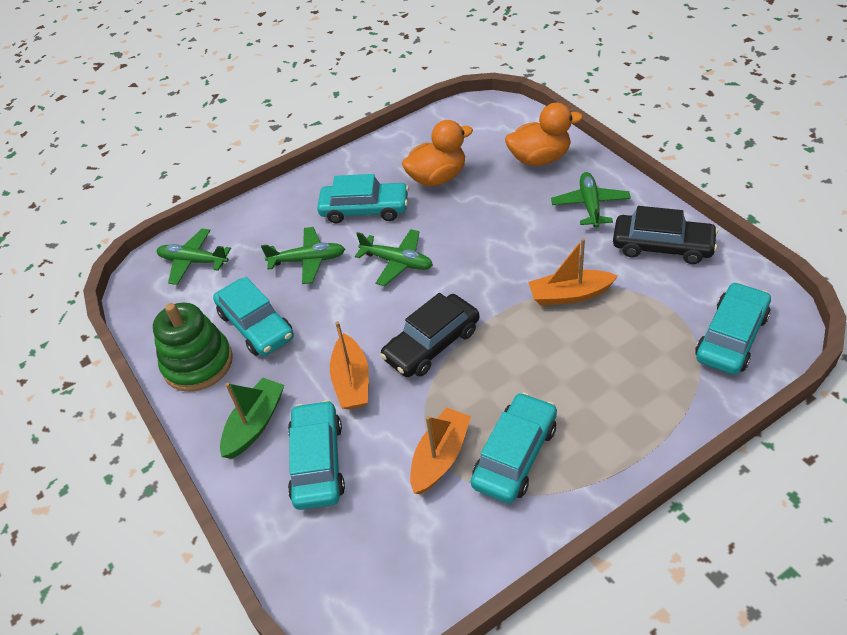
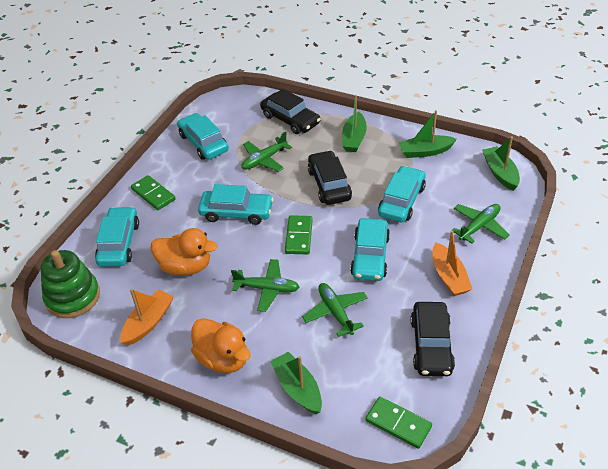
black car: 2 -> 3
green boat: 1 -> 4
green domino: 0 -> 3
orange boat: 3 -> 2

